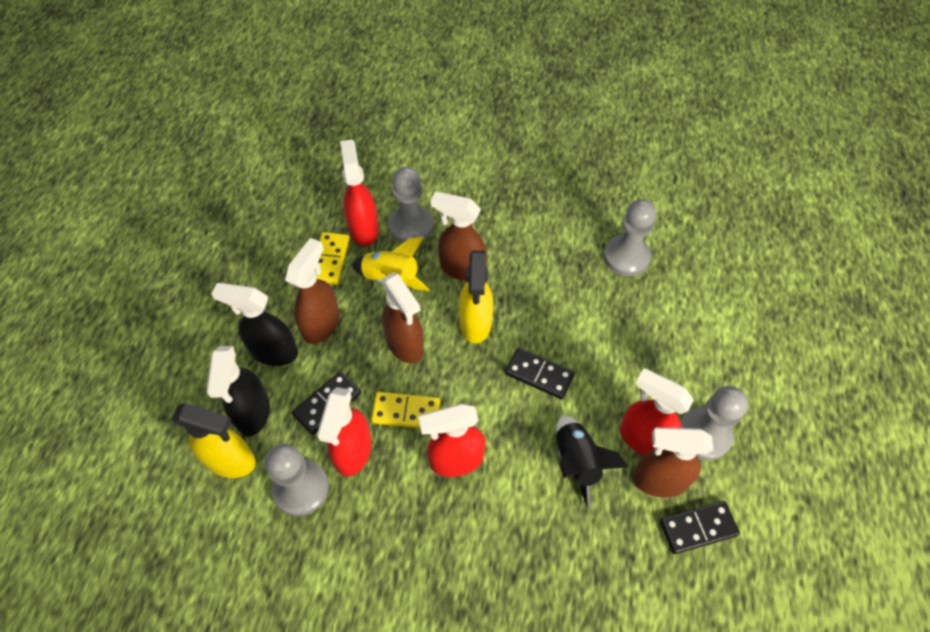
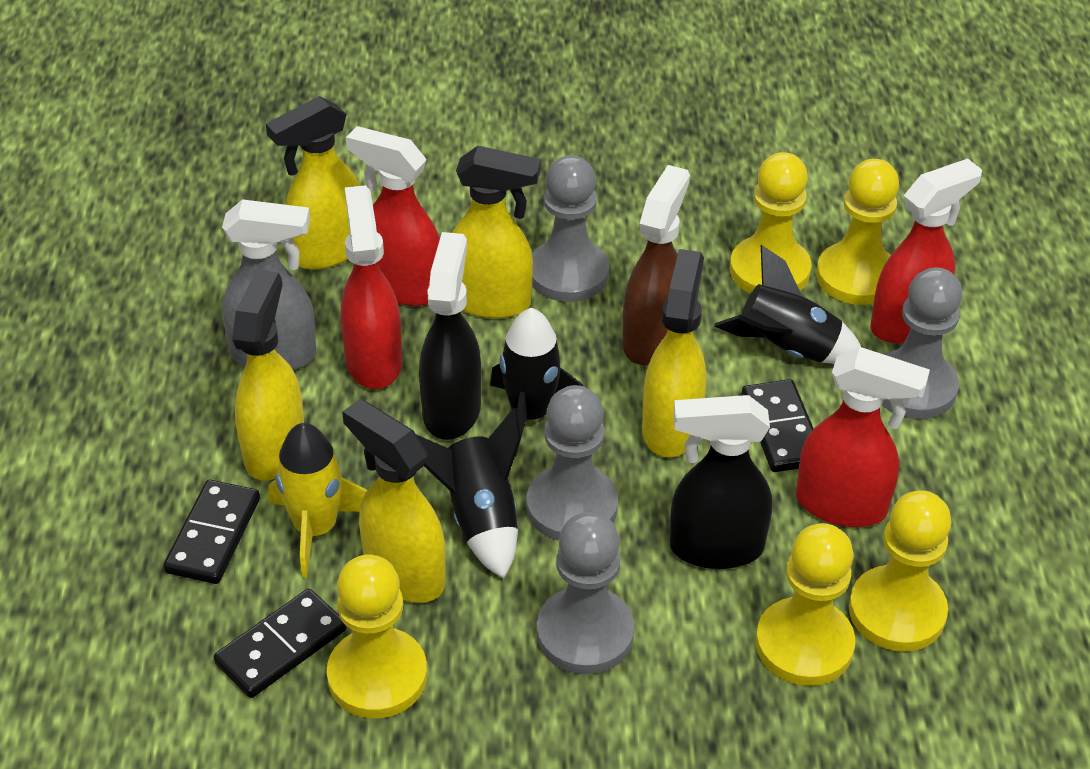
black rocket: 1 -> 3
brown spray bottle: 4 -> 1
grey spray bottle: 0 -> 1
yellow domino: 2 -> 0
yellow pawn: 0 -> 5
yellow spray bottle: 2 -> 5

